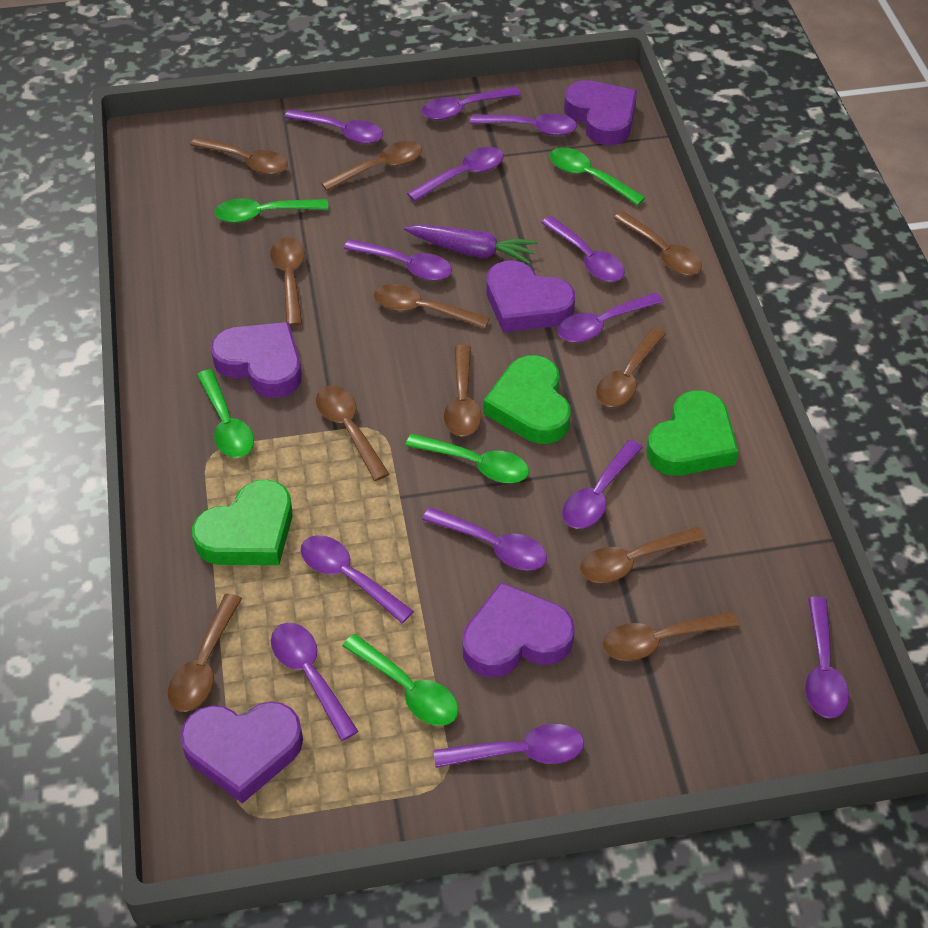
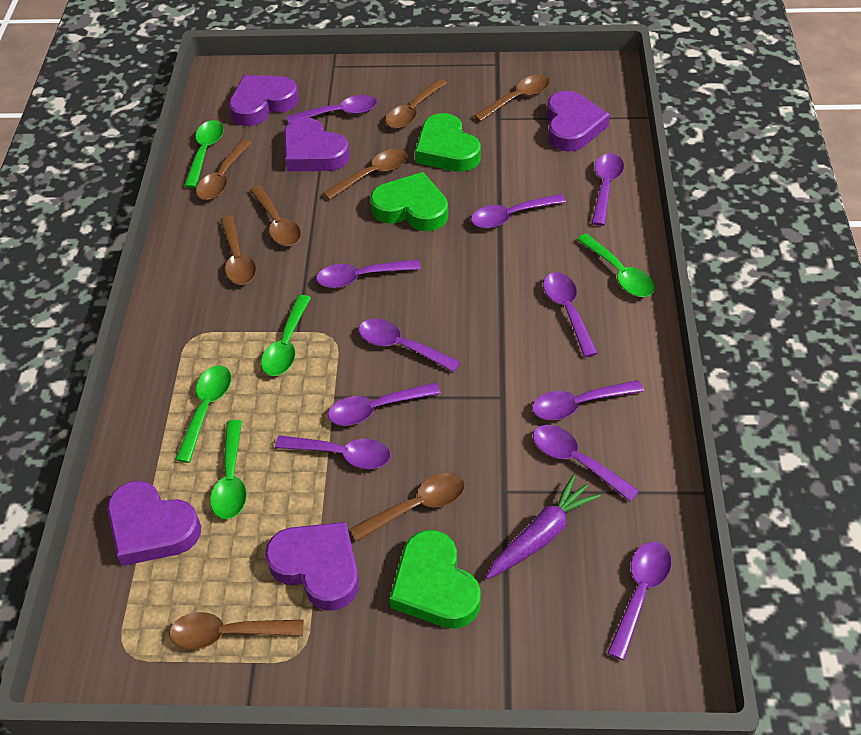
brown spoon: 11 -> 8
purple spoon: 13 -> 11

